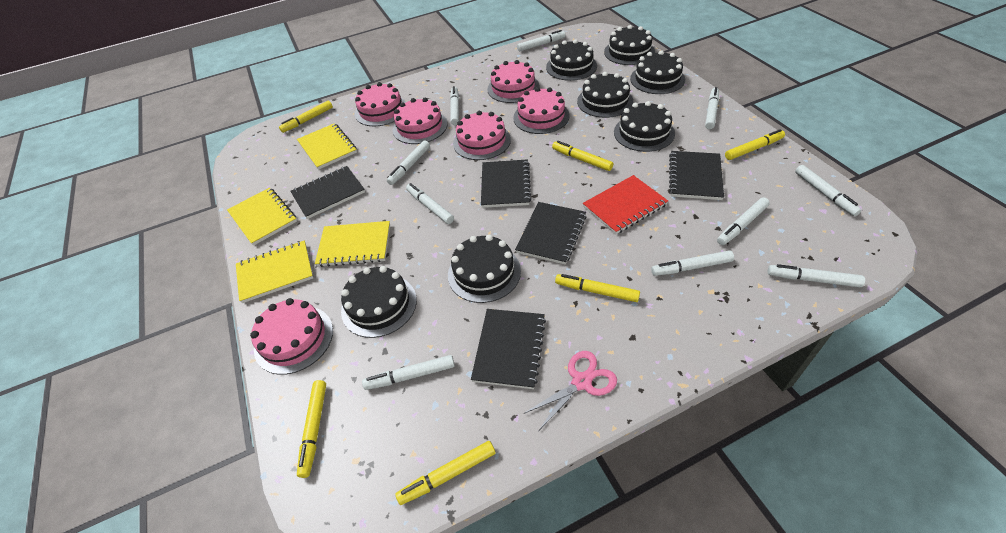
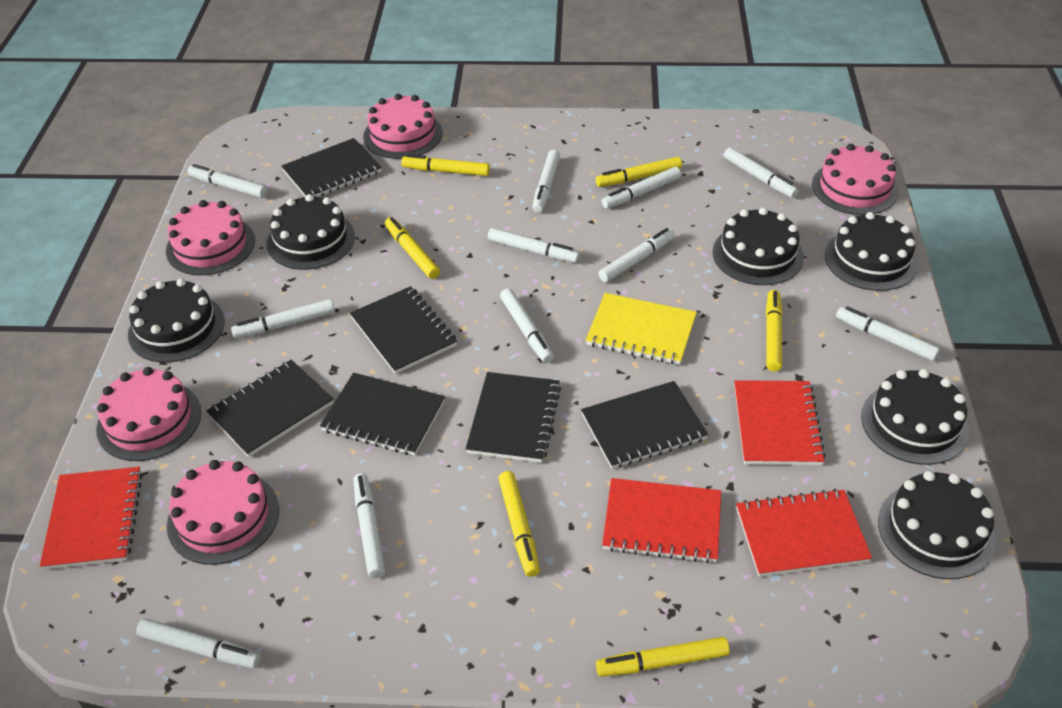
black cake: 7 -> 6
black notebook: 5 -> 6
pink cake: 6 -> 5
pink scissors: 1 -> 0
red notebook: 1 -> 4
white marker: 10 -> 11
yellow notebook: 4 -> 1

